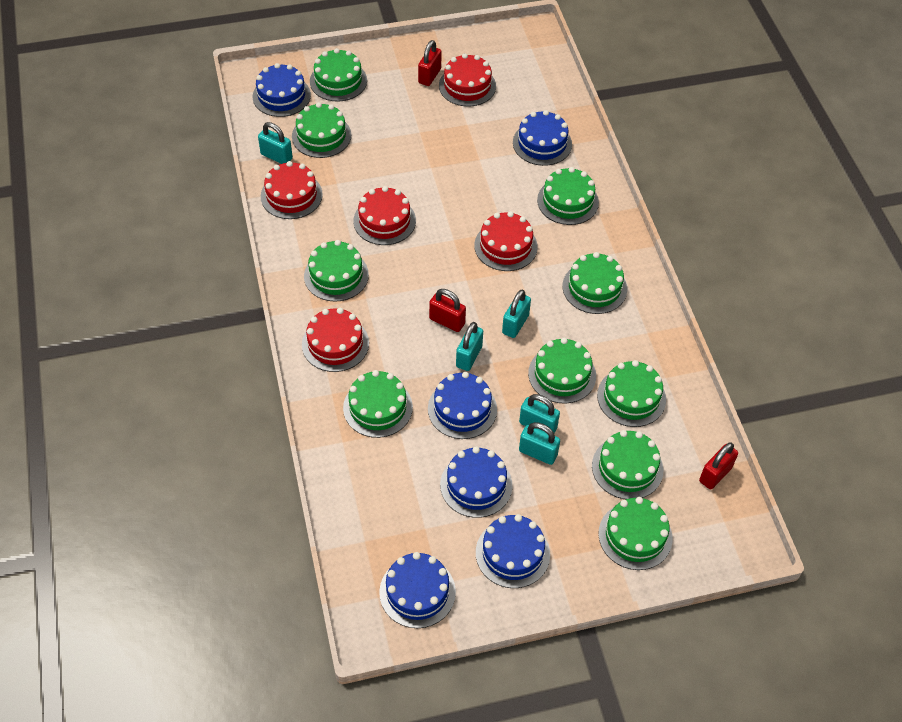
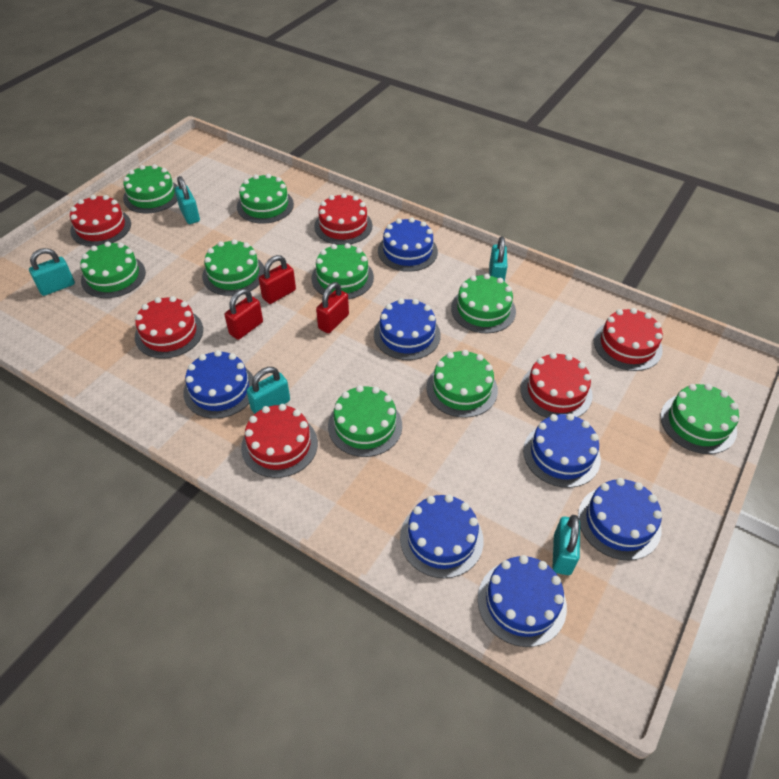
blue cake: 6 -> 7
green cake: 10 -> 9
red cake: 5 -> 6

